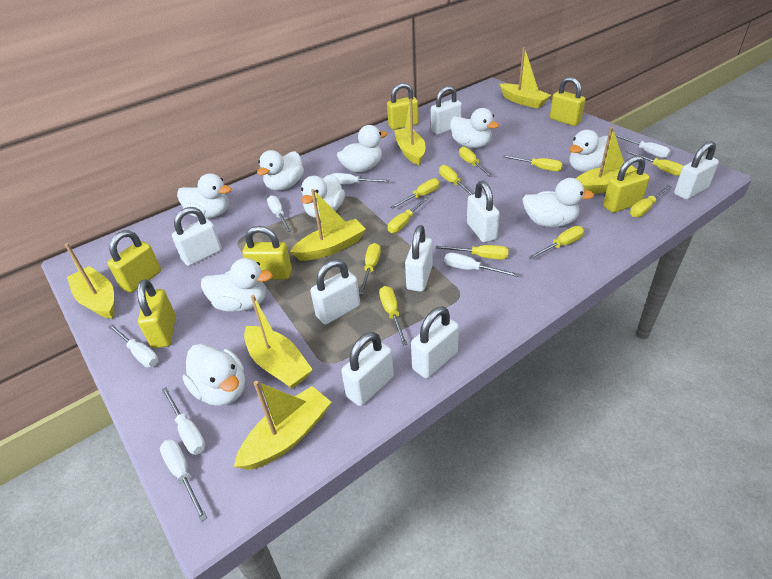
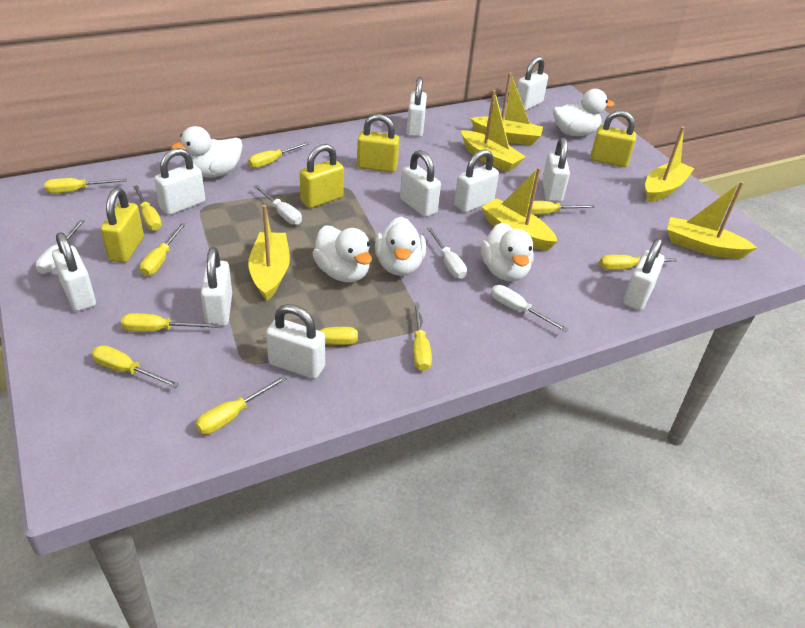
white duck: 9 -> 5
white padlock: 8 -> 10
white screwdriver: 7 -> 4
yellow boat: 7 -> 6
yellow padlock: 6 -> 4

